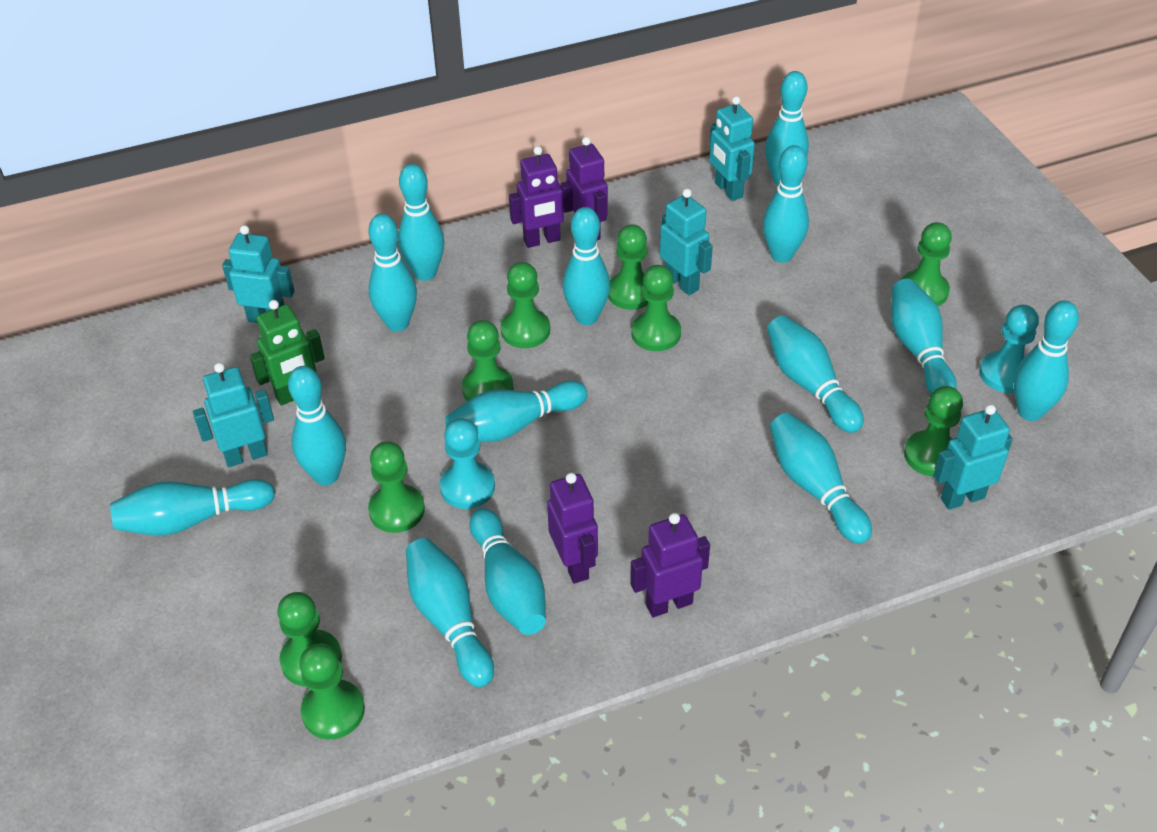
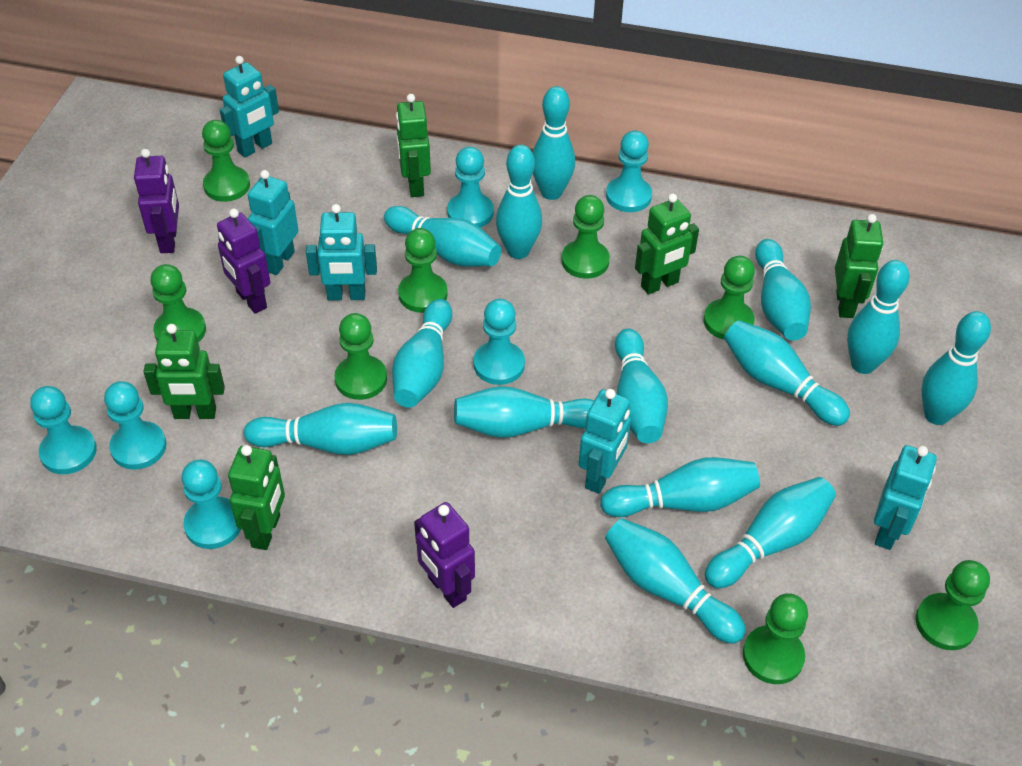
green pawn: 9 -> 8
green robot: 1 -> 5
purple robot: 4 -> 3
turquoise pawn: 2 -> 6

